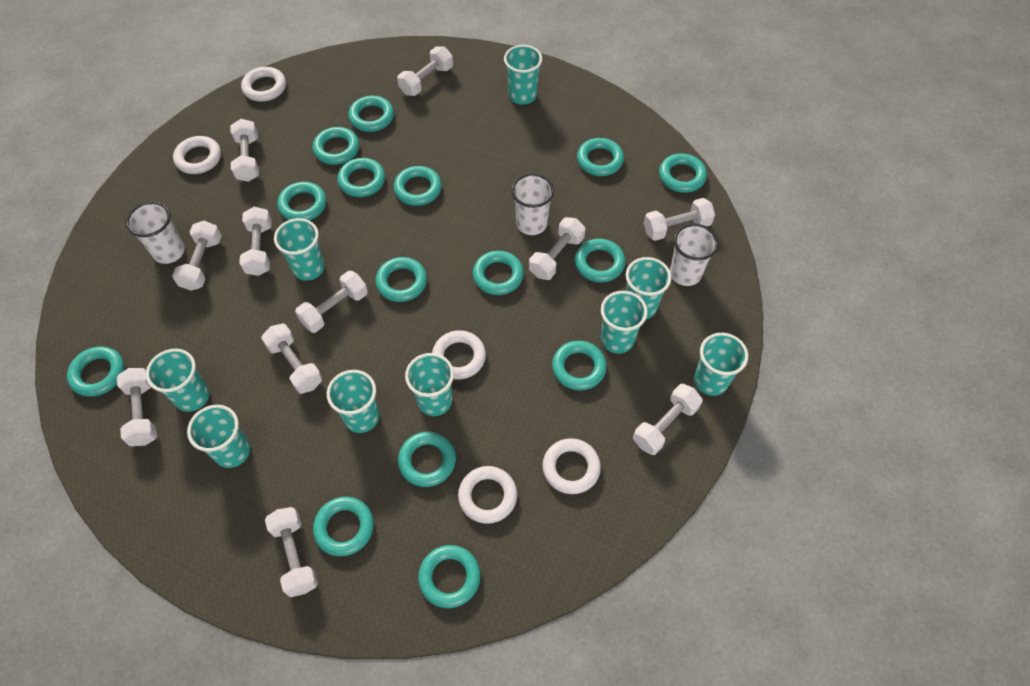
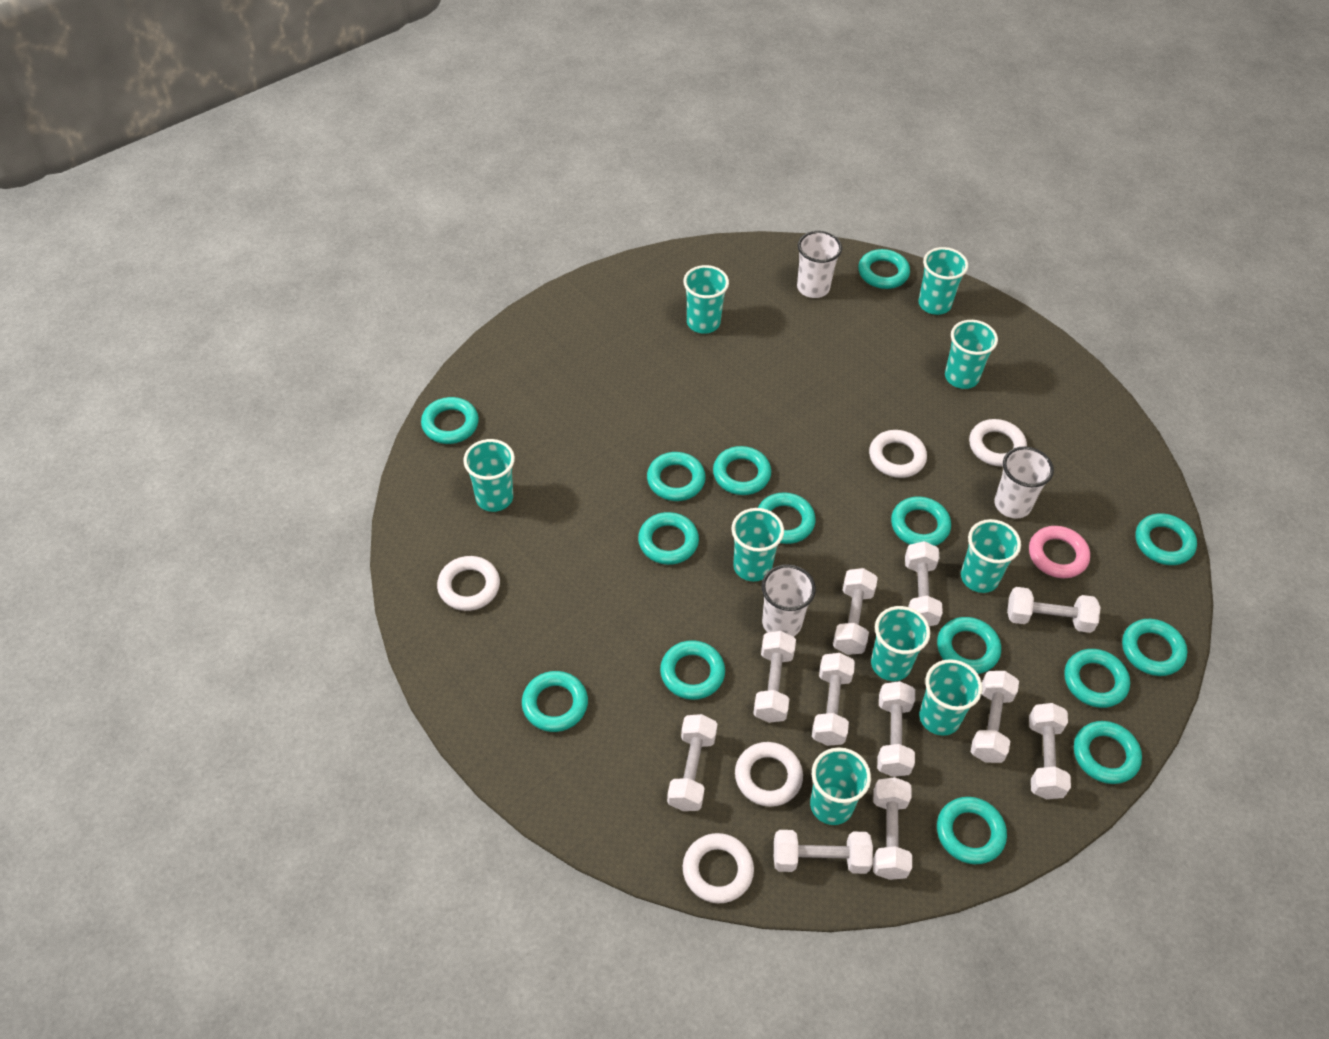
pink ring: 0 -> 1

